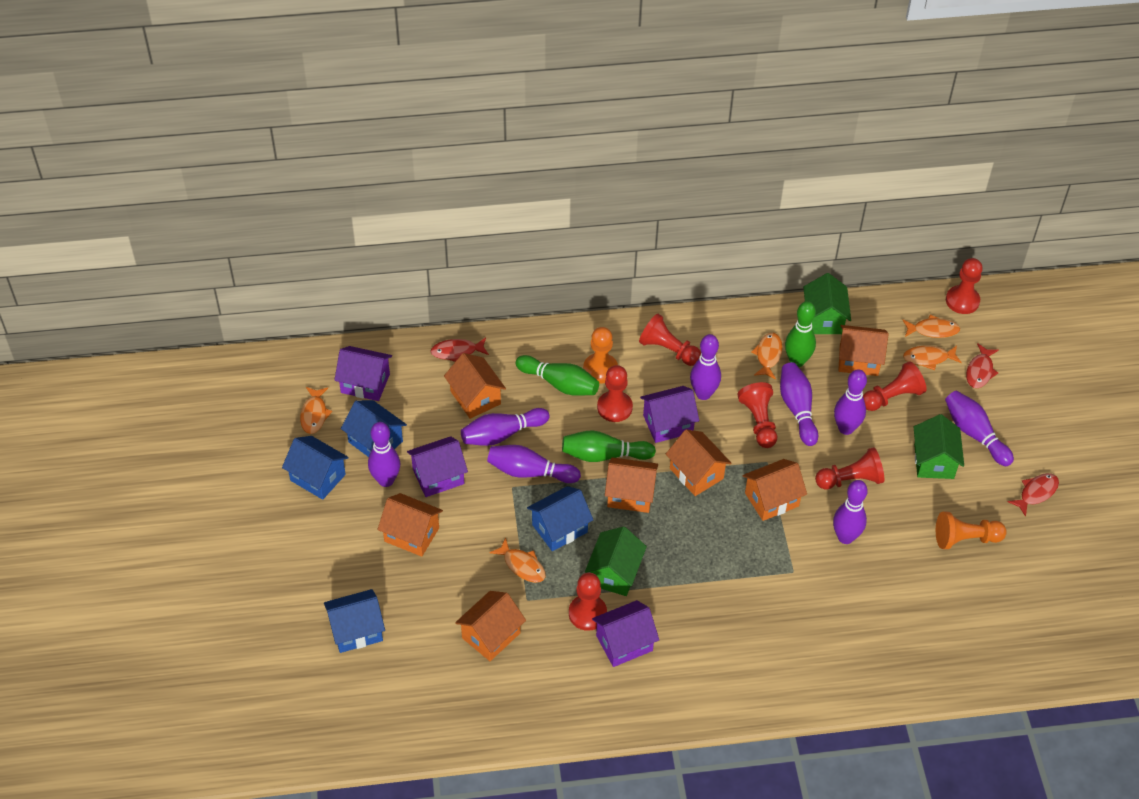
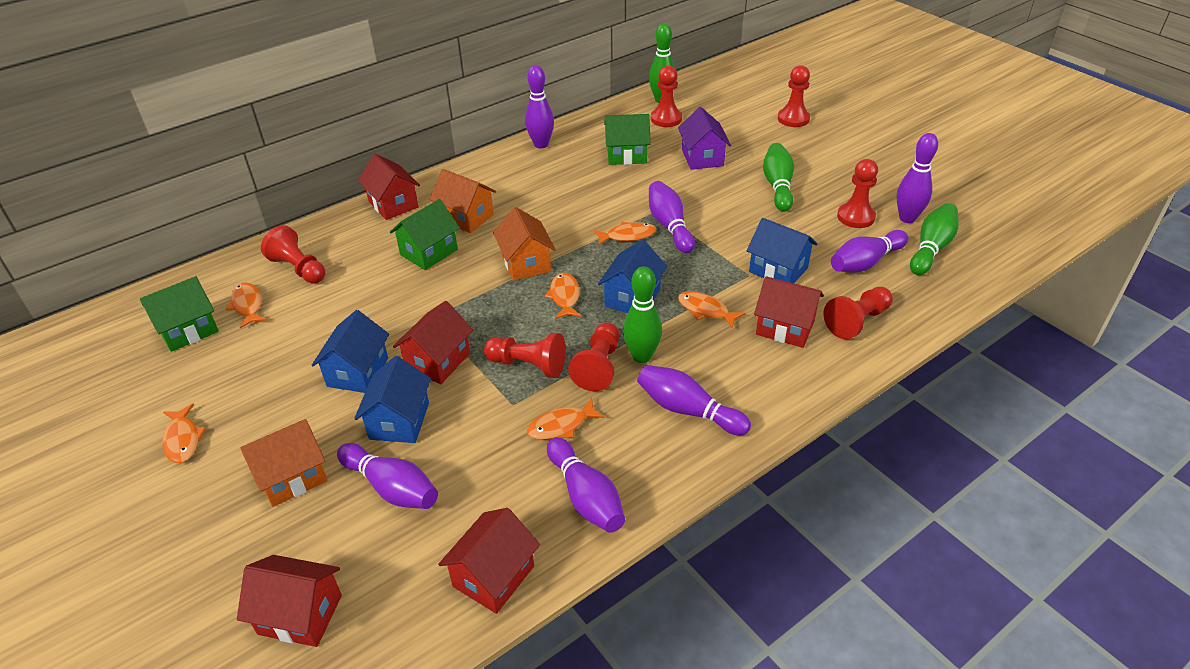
green bowling pin: 3 -> 4
orange fish: 5 -> 6
orange house: 7 -> 3
orange pawn: 2 -> 0
purple bowling pin: 8 -> 7
purple house: 4 -> 1
red fish: 3 -> 0
red house: 0 -> 5

